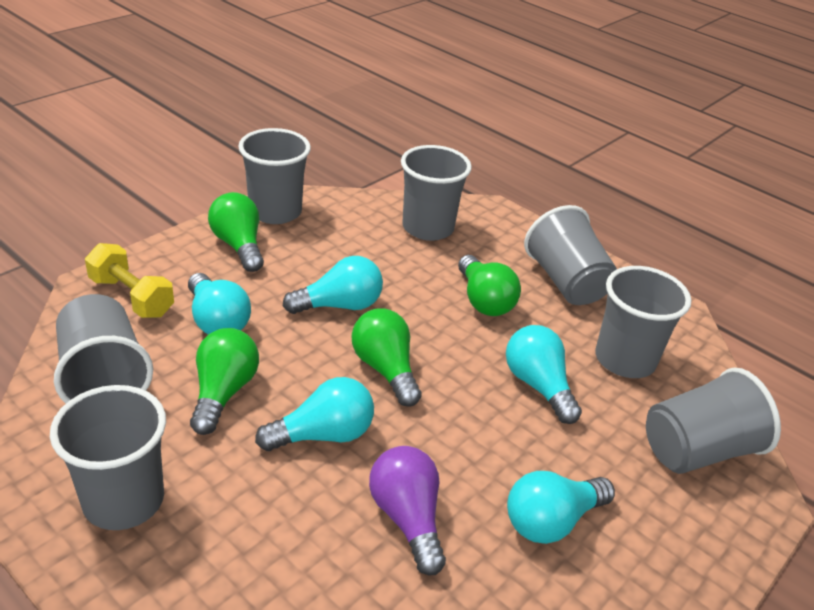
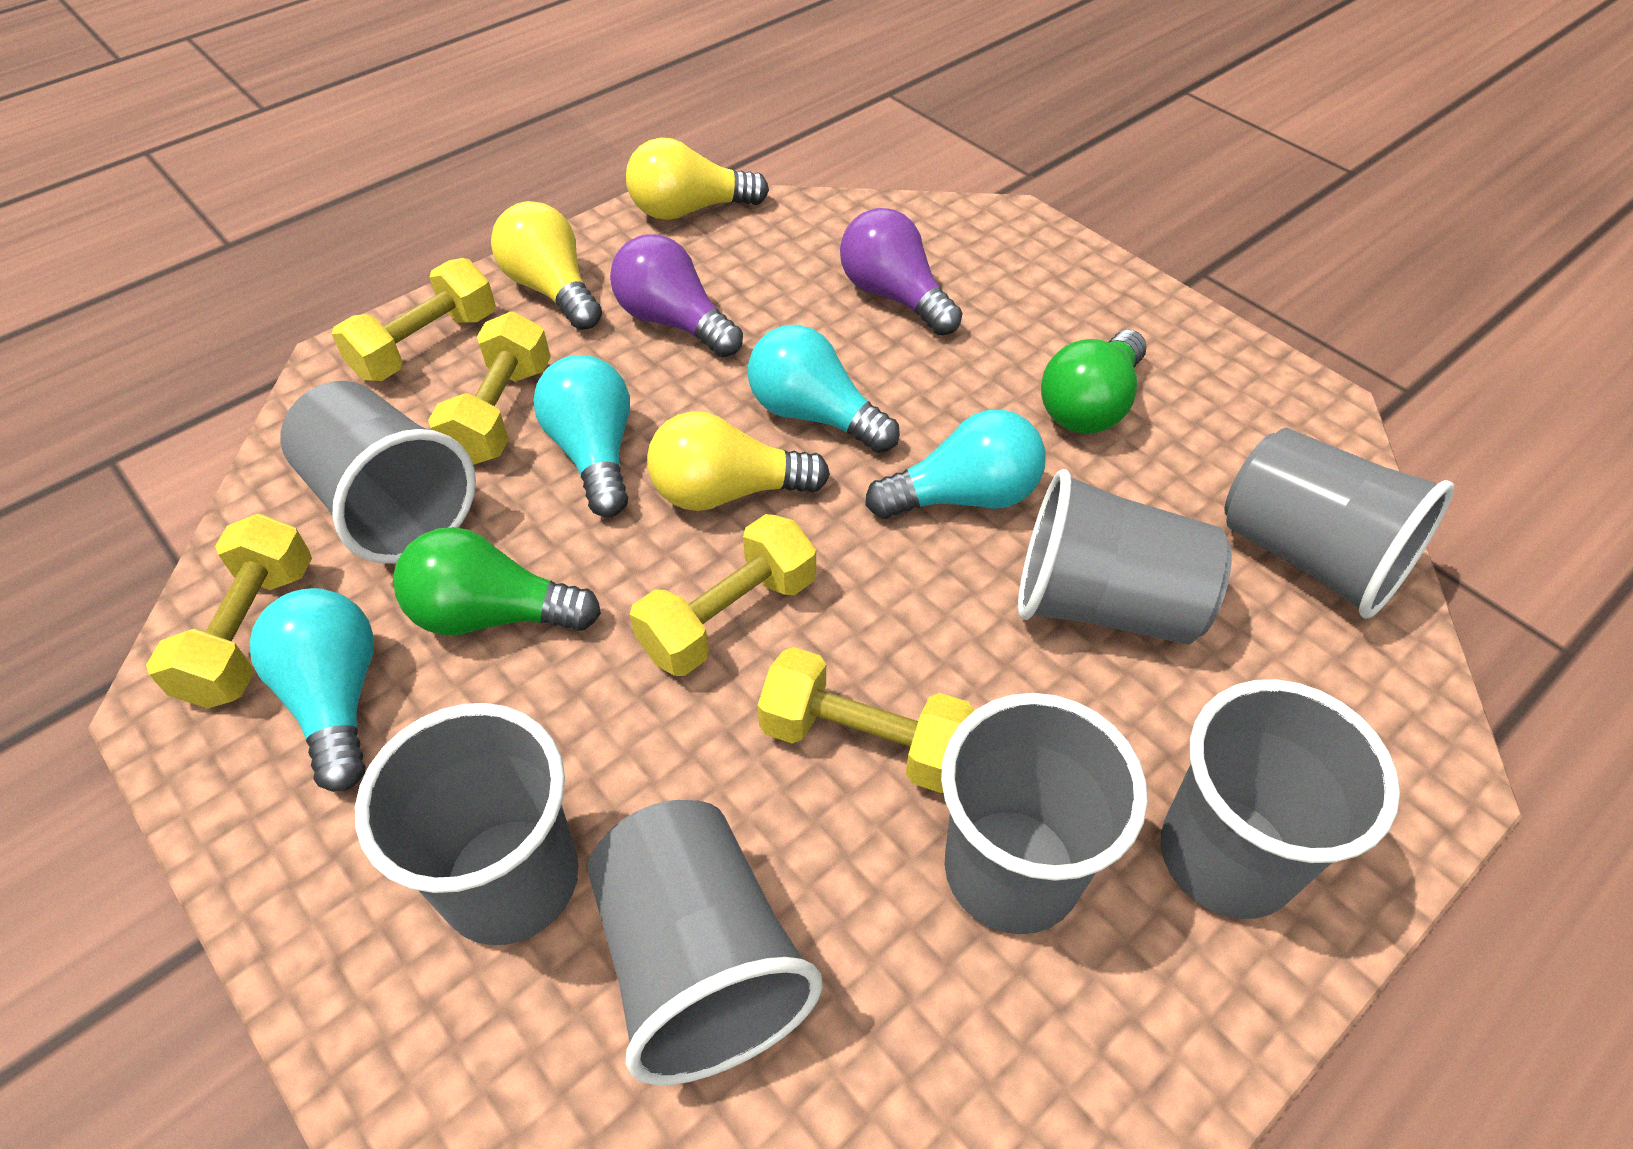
green light bulb: 4 -> 2
purple light bulb: 1 -> 2
turquoise light bulb: 5 -> 4
yellow dumbbell: 1 -> 5
yellow light bulb: 0 -> 3

